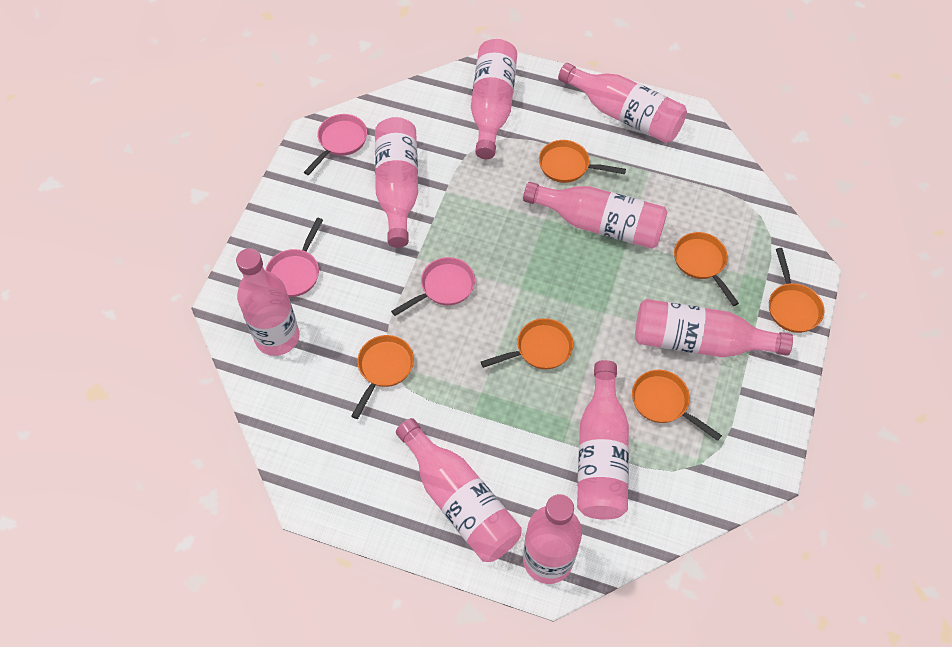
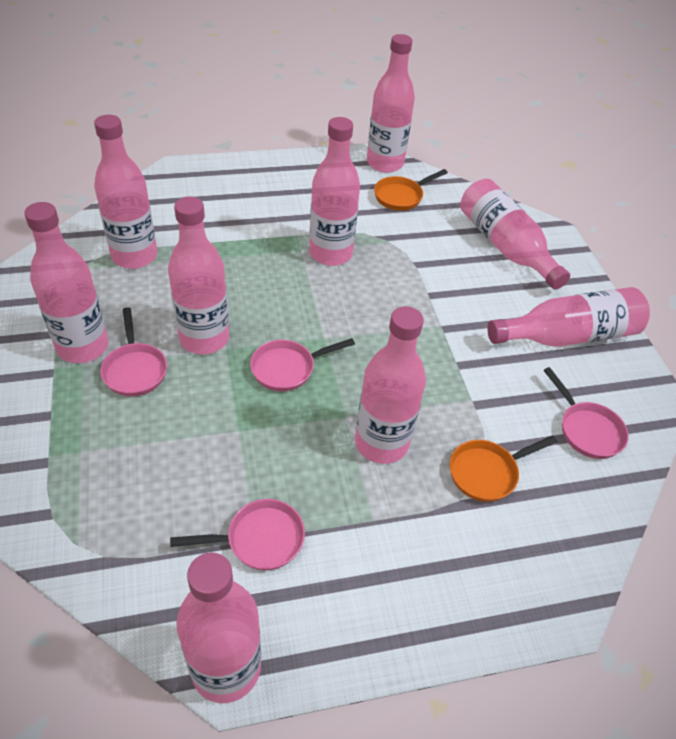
orange pan: 6 -> 2
pink pan: 3 -> 4

